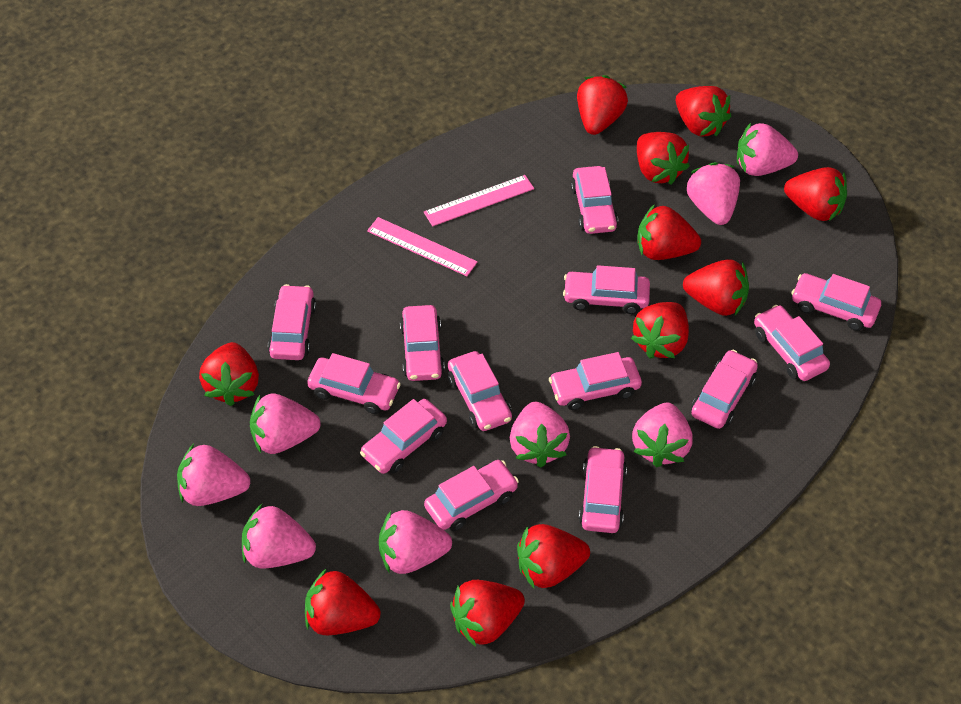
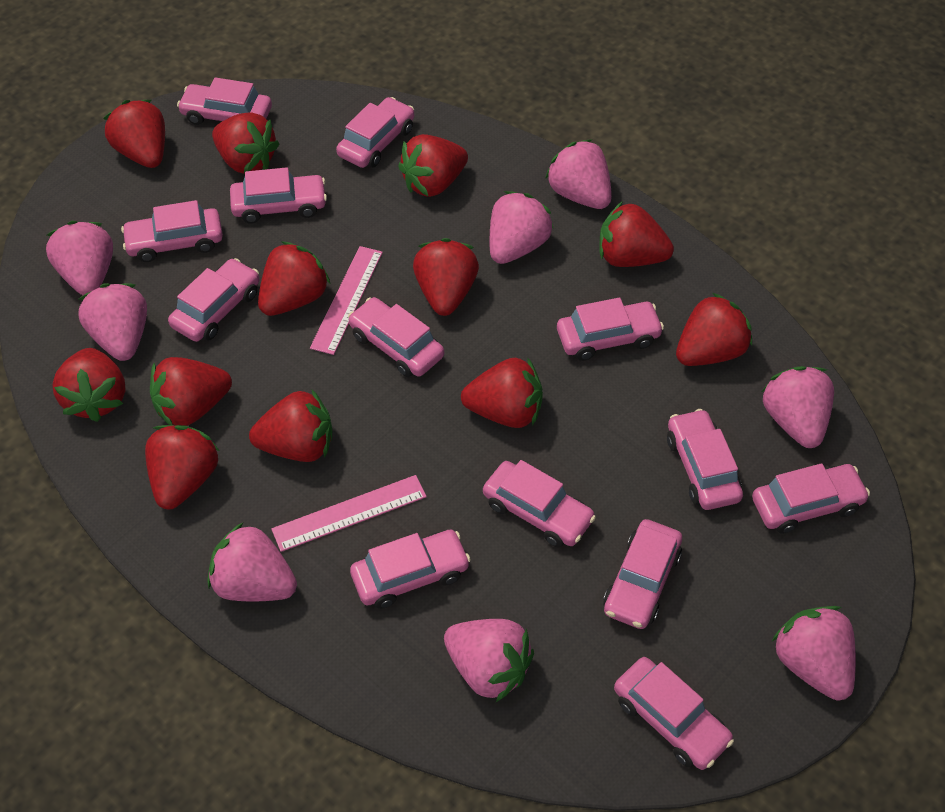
red strawberry: 11 -> 12

